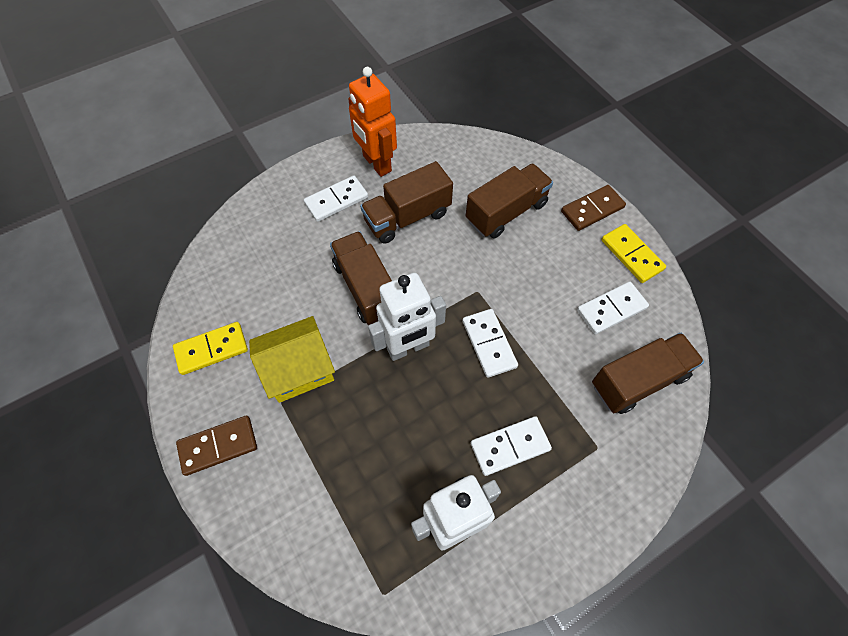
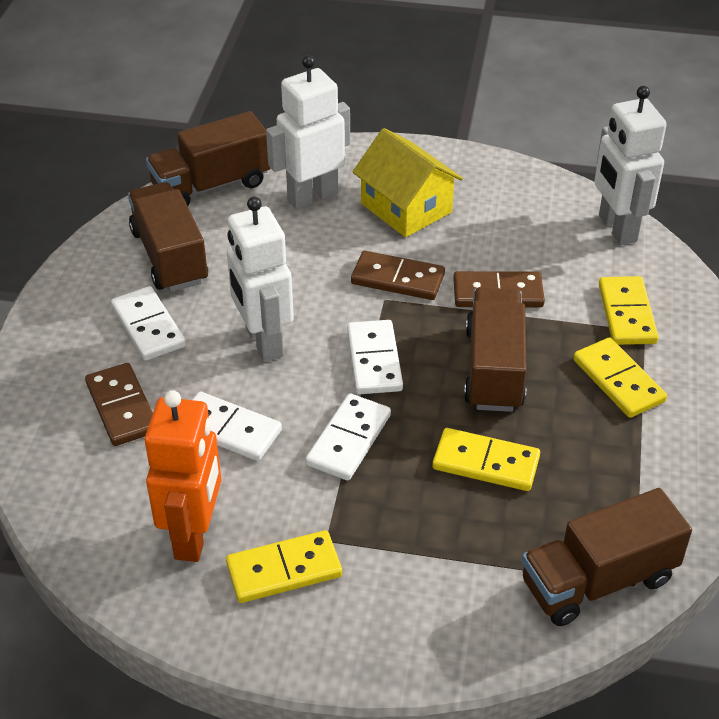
brown domino: 2 -> 3
white robot: 2 -> 3
yellow domino: 2 -> 4

